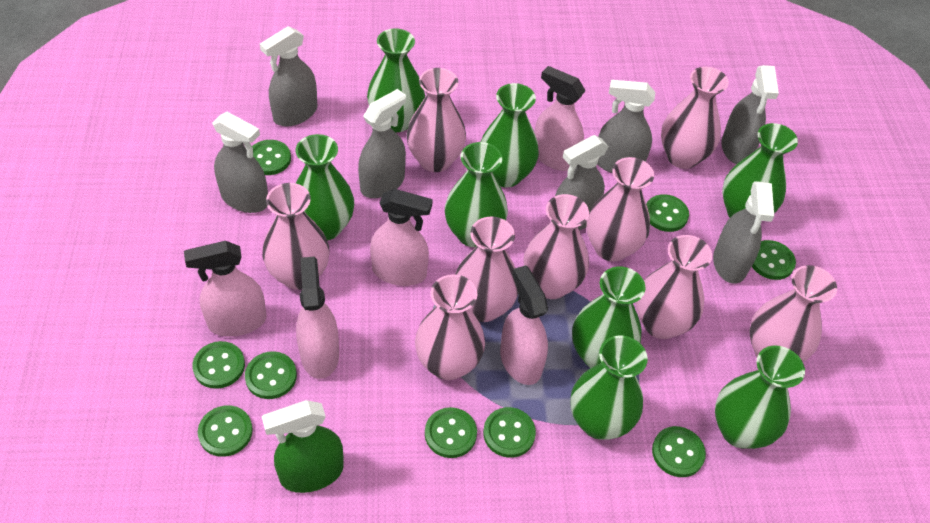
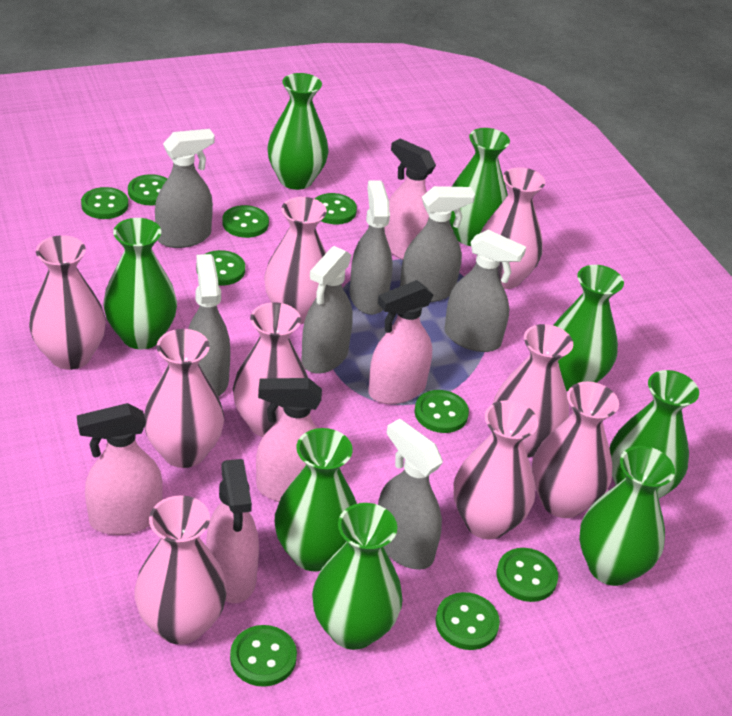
green spray bottle: 1 -> 0

